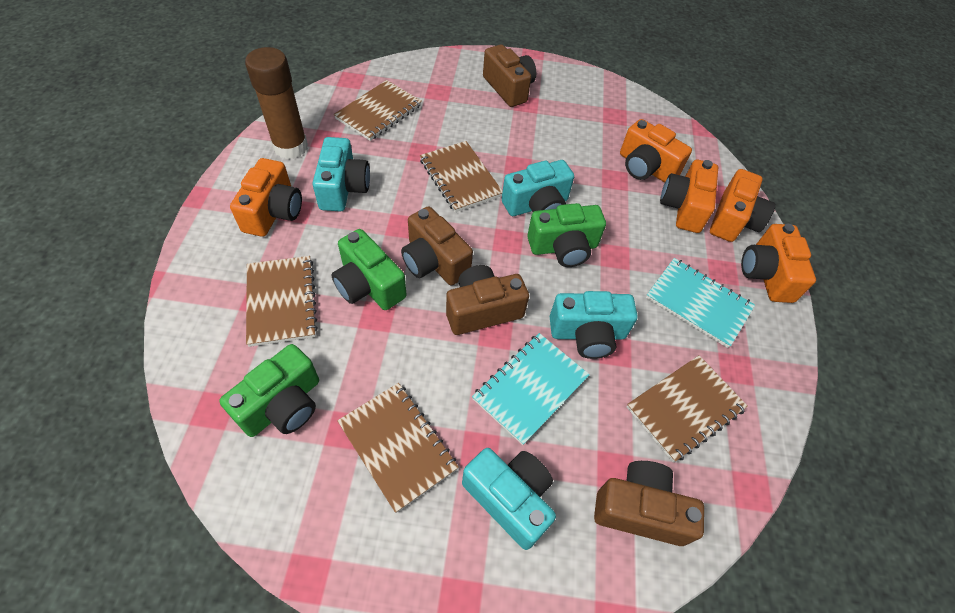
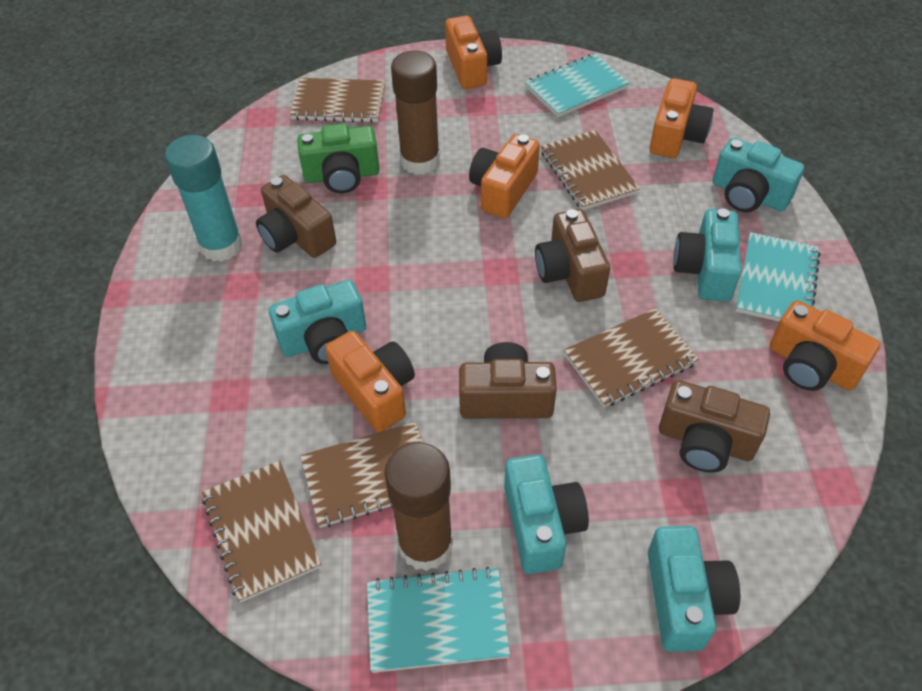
brown glue stick: 1 -> 2
green camera: 3 -> 1
turquoise camera: 4 -> 5
turquoise glue stick: 0 -> 1
turquoise notebook: 2 -> 3

